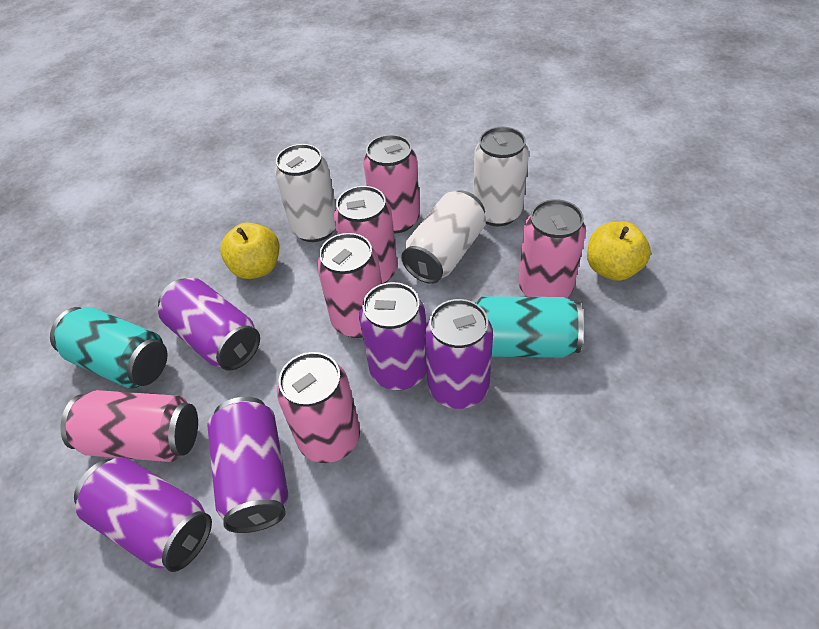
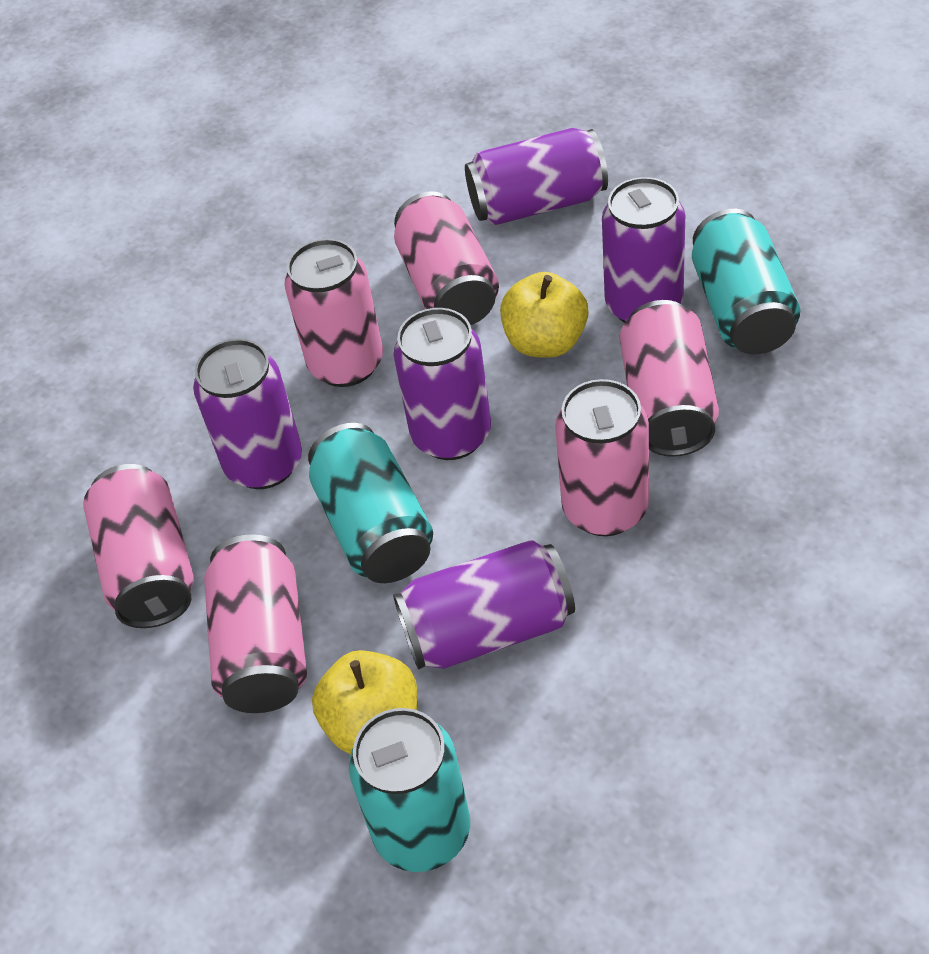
turquoise can: 2 -> 3
white can: 3 -> 0

